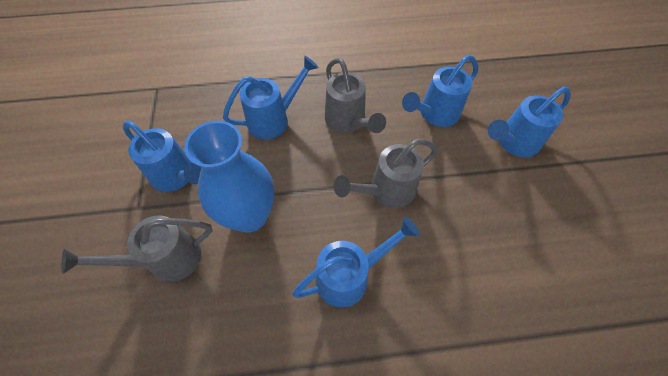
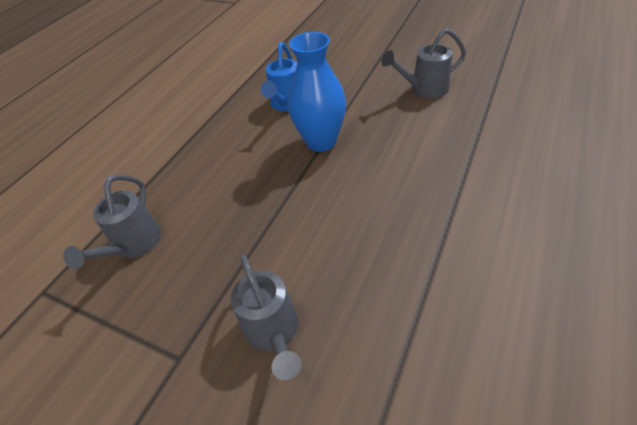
blue watering can: 5 -> 1

